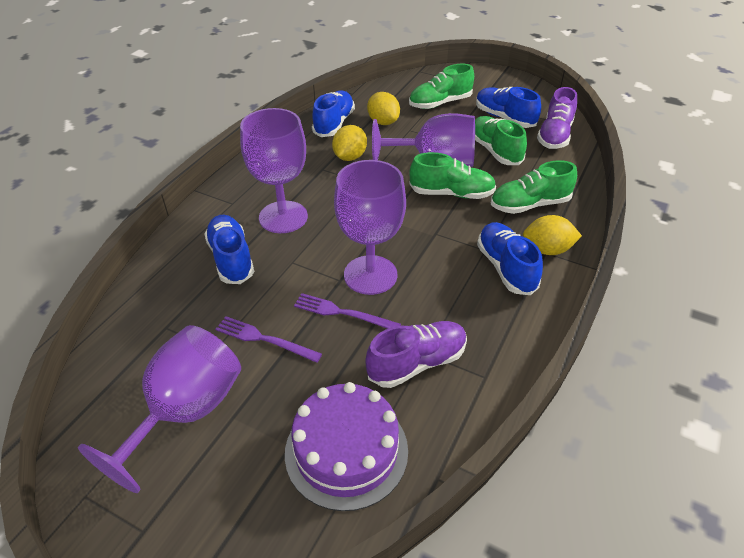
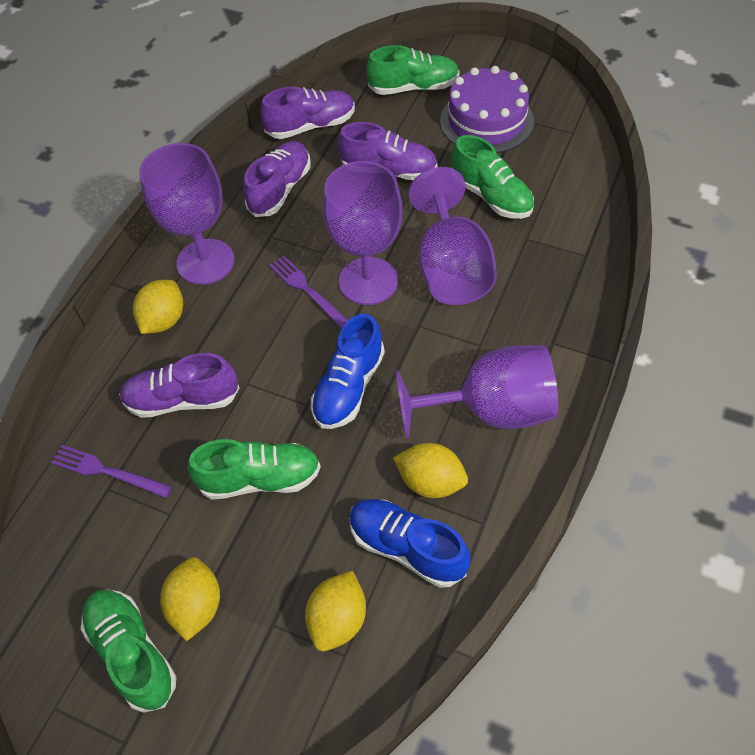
blue shoe: 4 -> 2
purple shoe: 2 -> 4
yellow lemon: 3 -> 4

